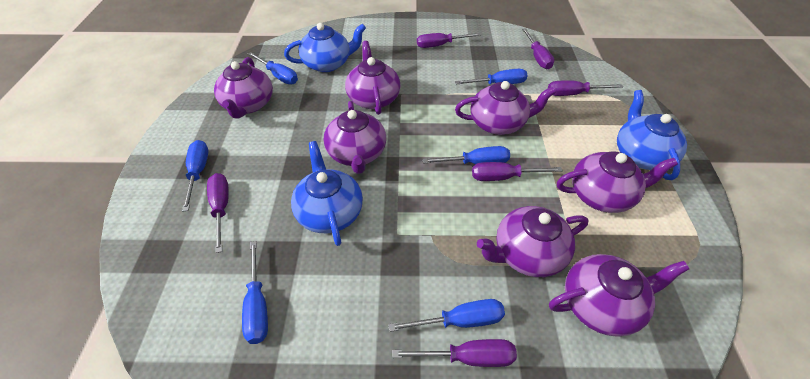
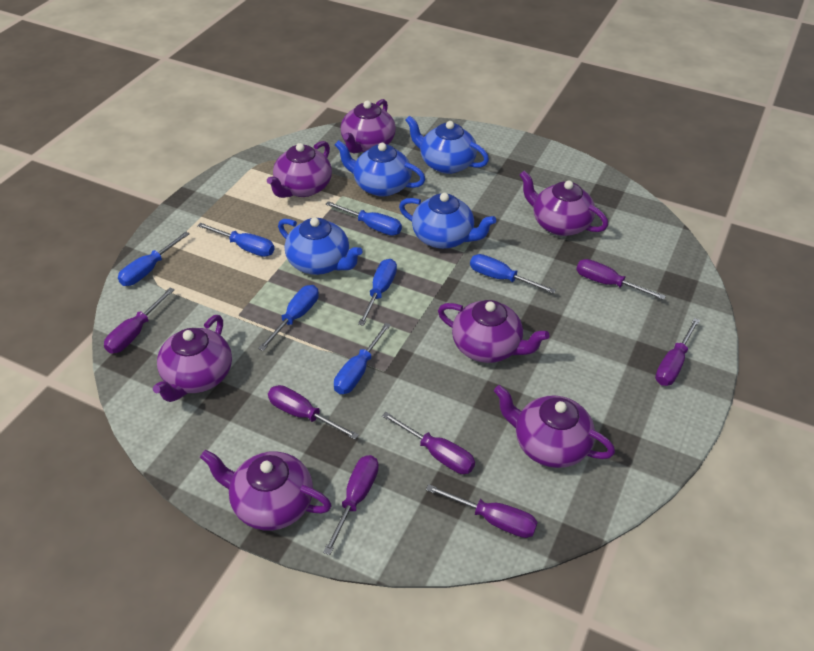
blue screwdriver: 6 -> 7
blue teapot: 3 -> 4
purple screwdriver: 6 -> 7

